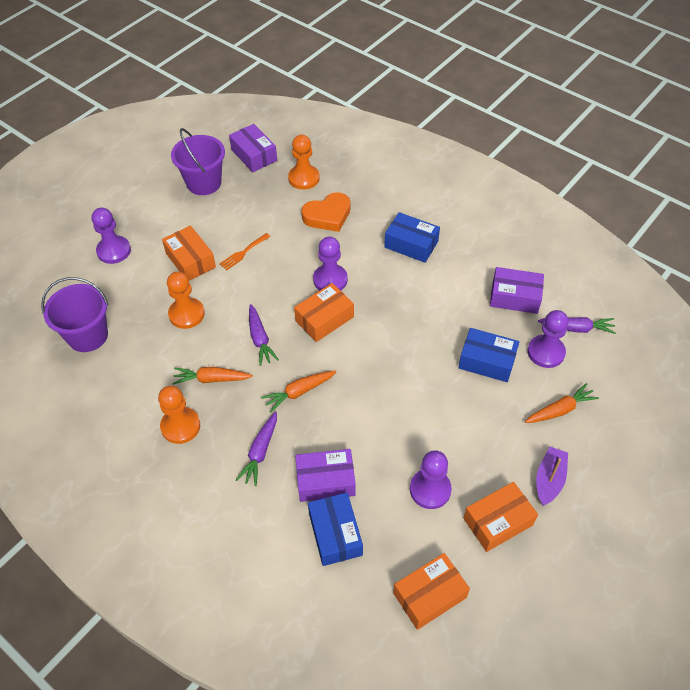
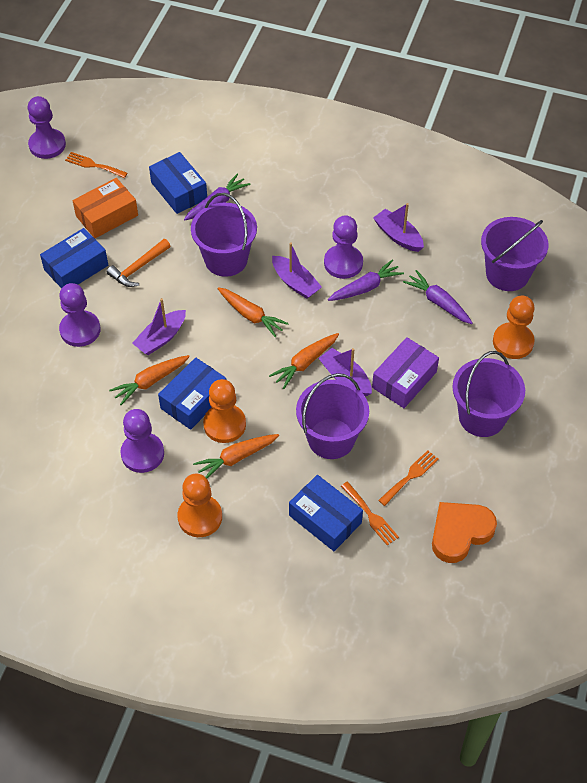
blue box: 3 -> 4
orange box: 4 -> 1
orange carrot: 3 -> 4
orange fork: 1 -> 3
orange hammer: 0 -> 1
purple boat: 1 -> 4
purple box: 3 -> 1
purple bucket: 2 -> 4

